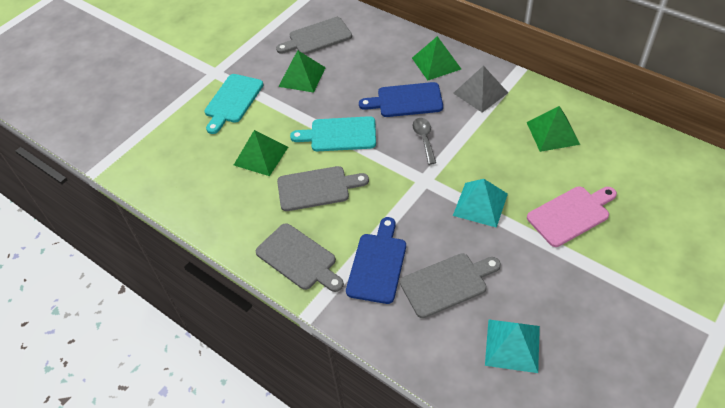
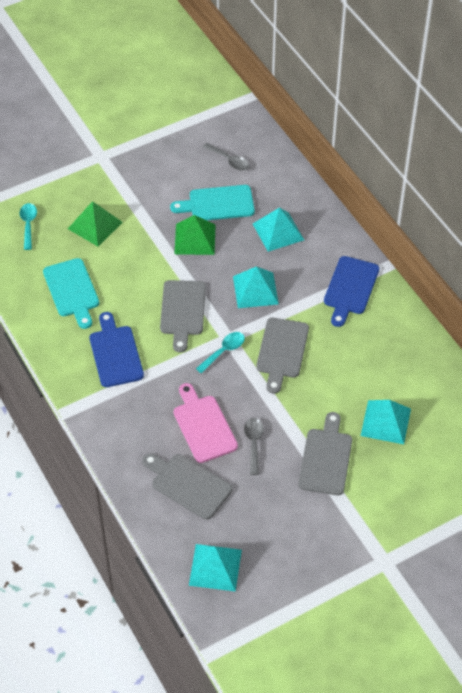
green pyramid: 4 -> 2
grey pyramid: 1 -> 0
grey spoon: 1 -> 2
turquoise pyramid: 2 -> 4
turquoise spoon: 0 -> 2

